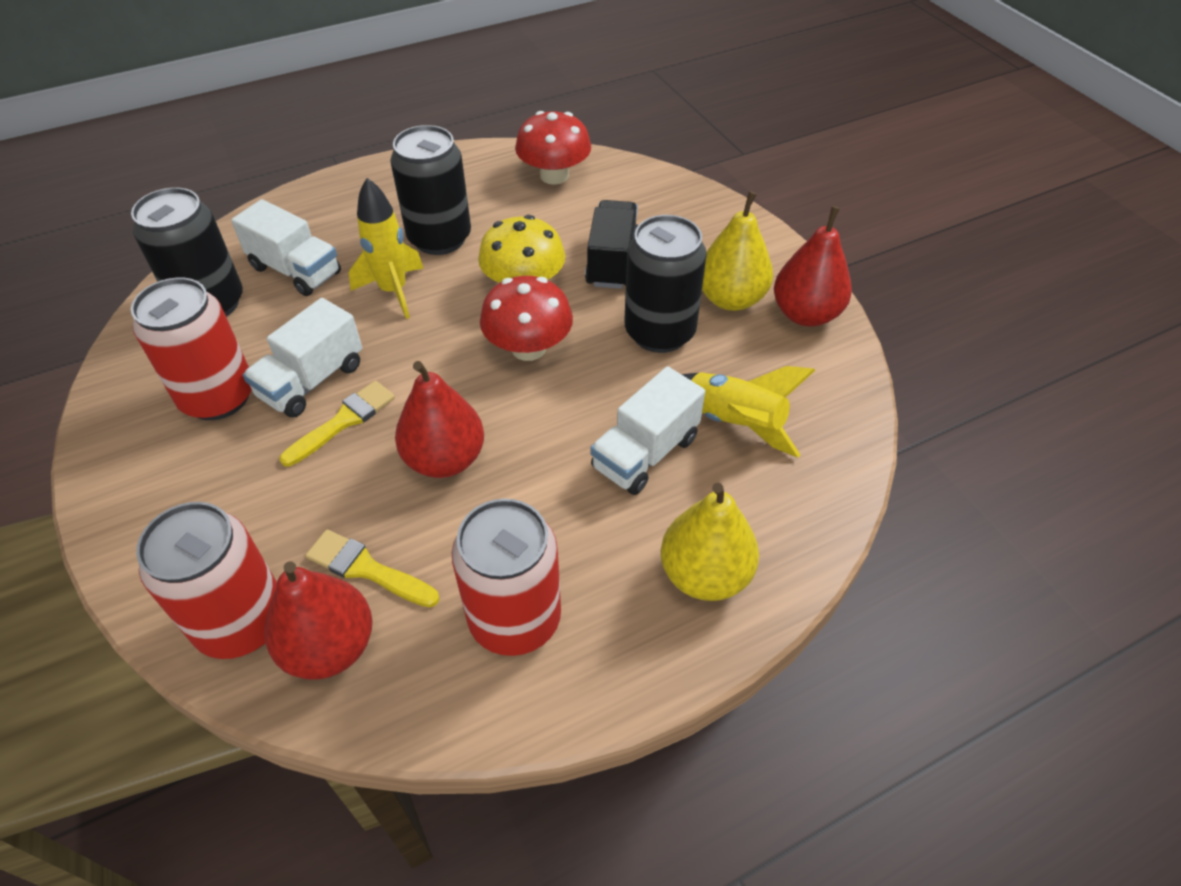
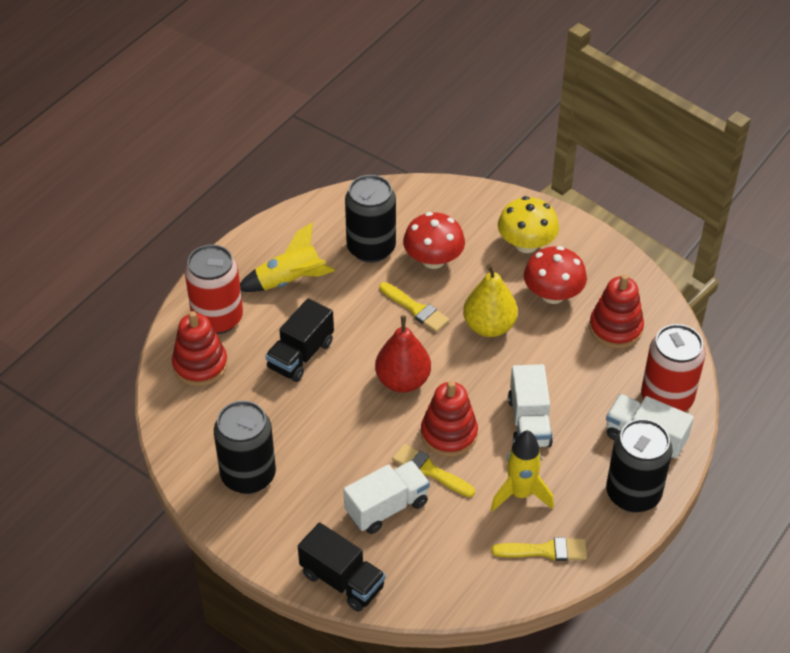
black truck: 1 -> 2
red can: 3 -> 2
red pear: 3 -> 1
red stacking toy: 0 -> 3
yellow brush: 2 -> 3
yellow pear: 2 -> 1

